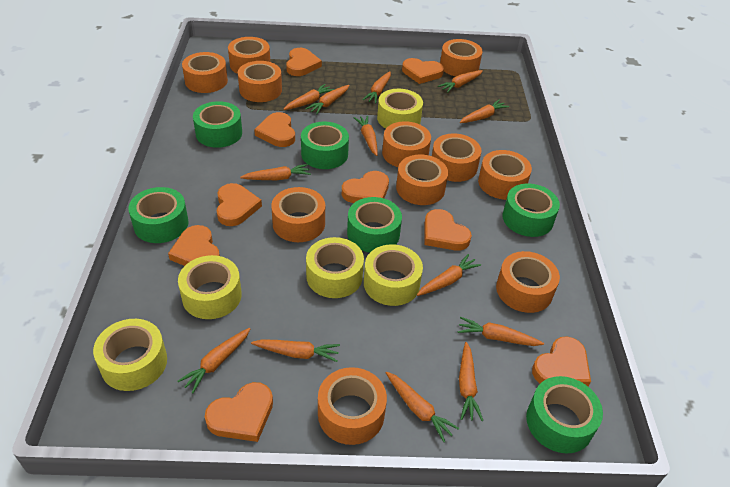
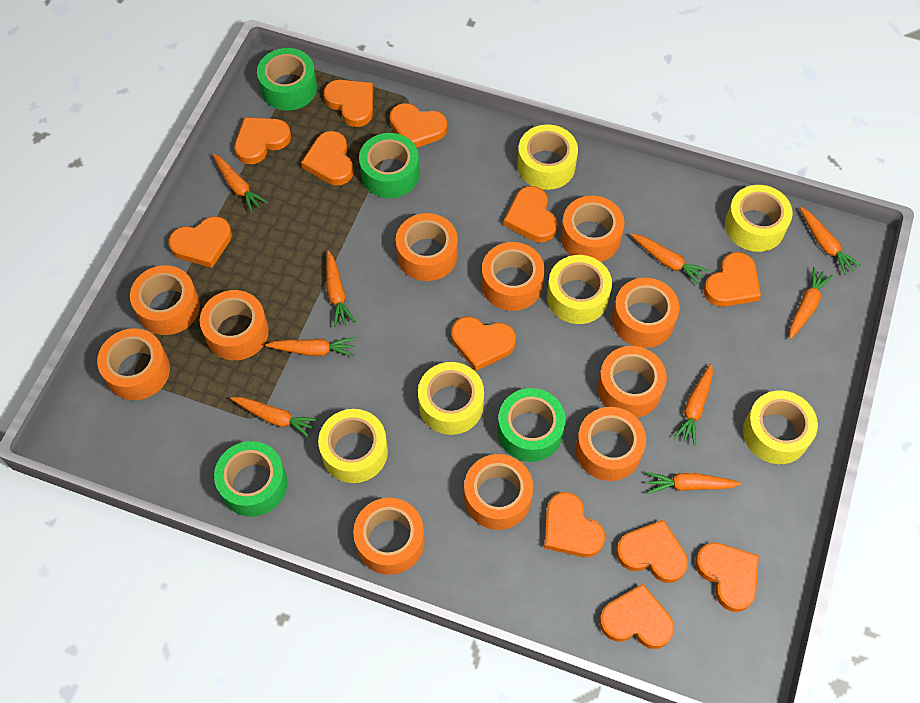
green tape: 6 -> 4
orange carrot: 13 -> 9
orange heart: 9 -> 12
yellow tape: 5 -> 6

